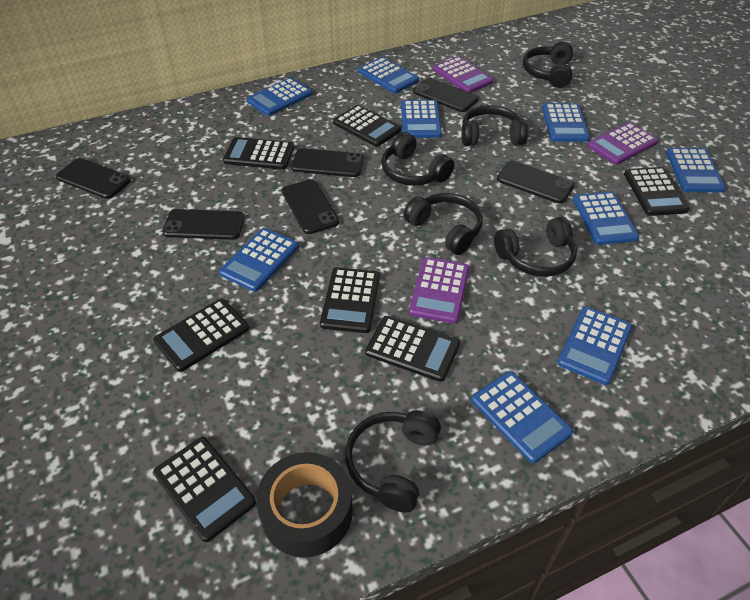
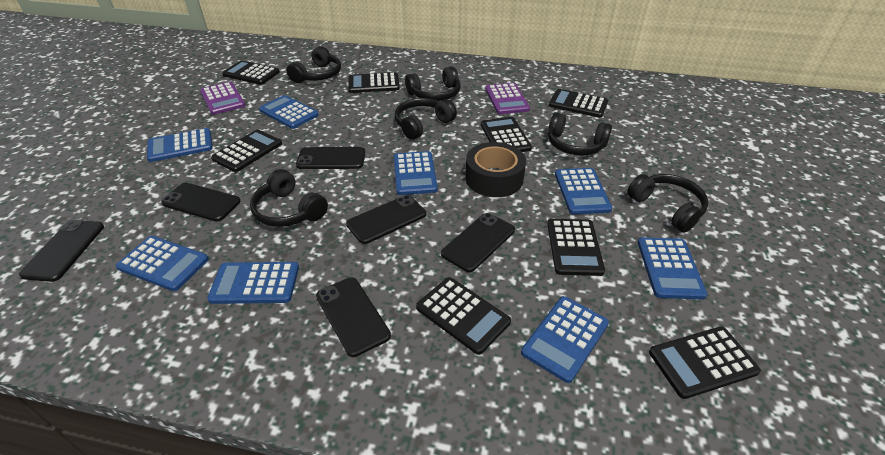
black calculator: 7 -> 8
blue calculator: 9 -> 8
purple calculator: 3 -> 2

